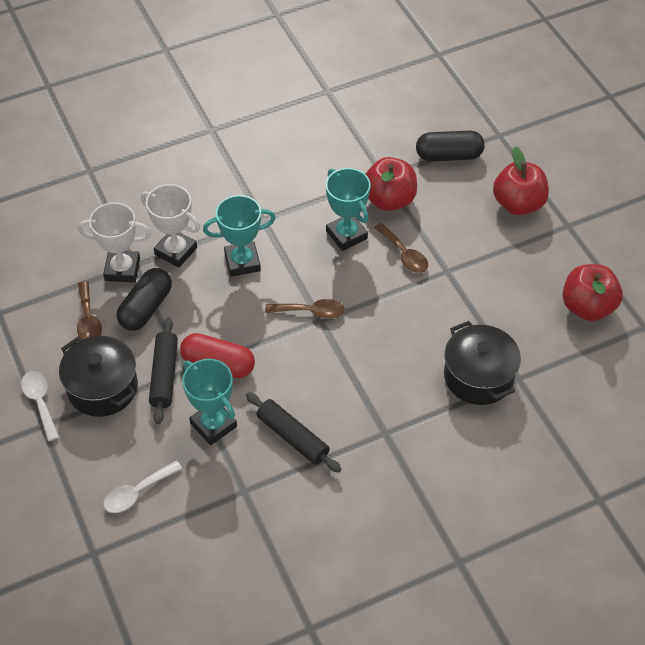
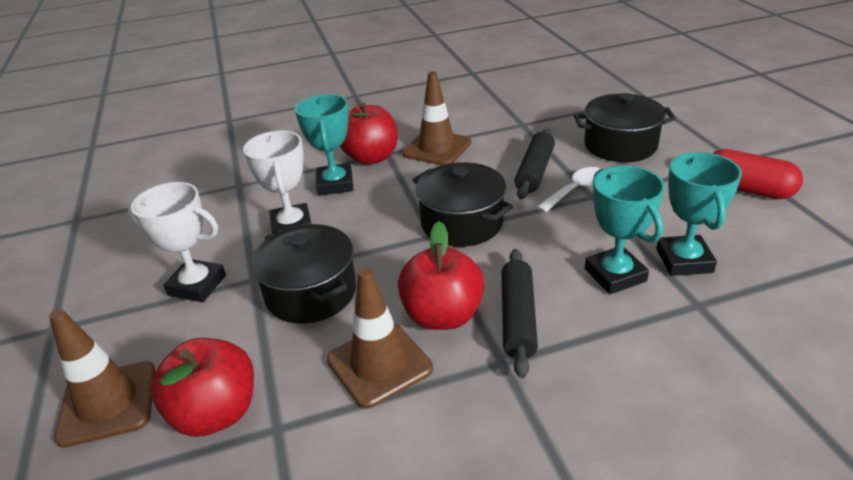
black capsule: 2 -> 0
black pot: 2 -> 3
brown spoon: 3 -> 0
brown traffic cone: 0 -> 3
white spoon: 2 -> 1

